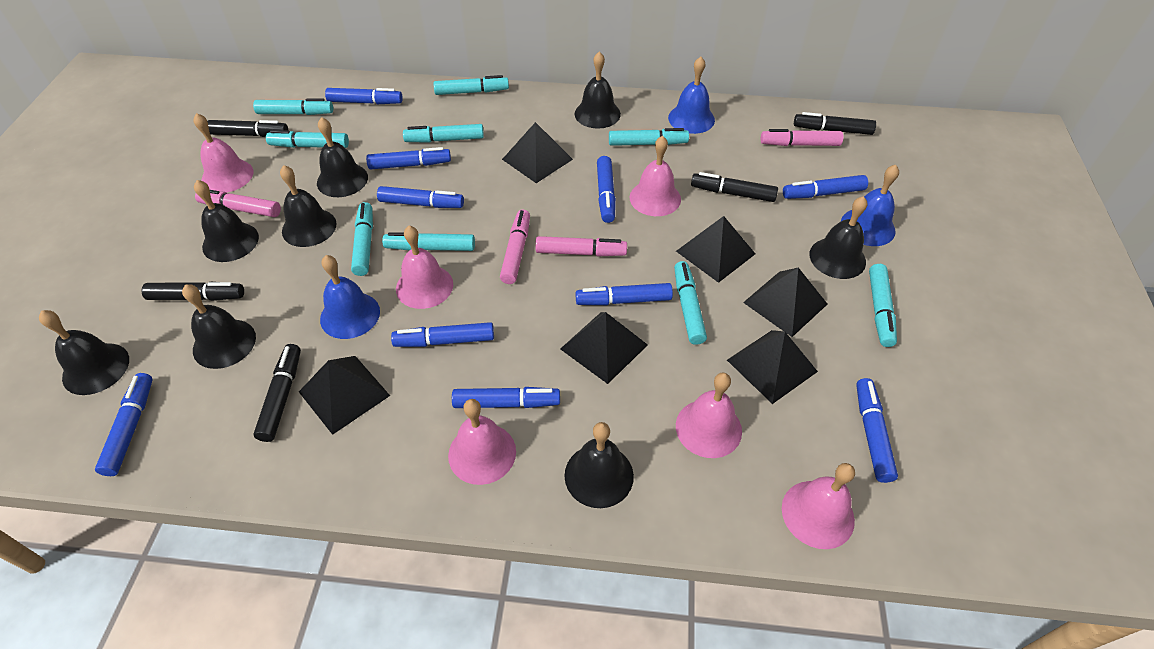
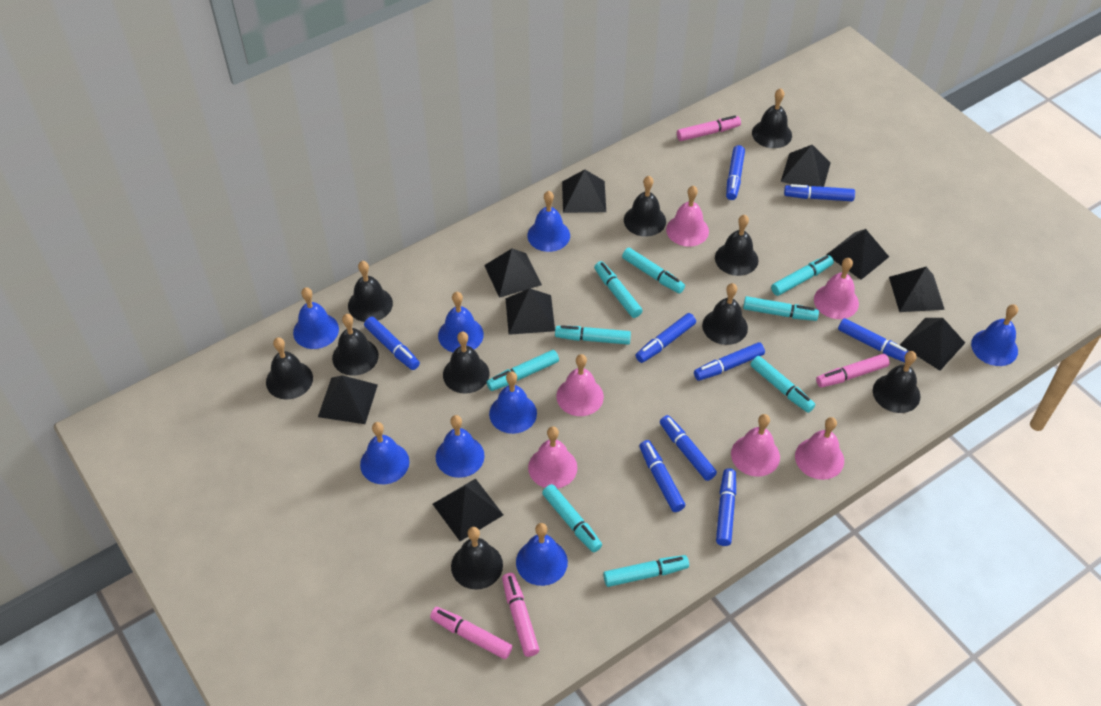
black bell: 8 -> 10
black marker: 5 -> 0
black pyramid: 6 -> 9
blue bell: 3 -> 8
blue marker: 10 -> 9

